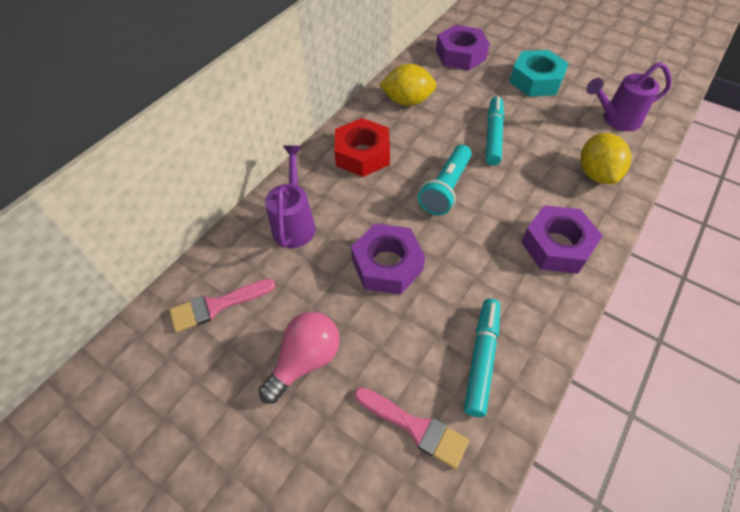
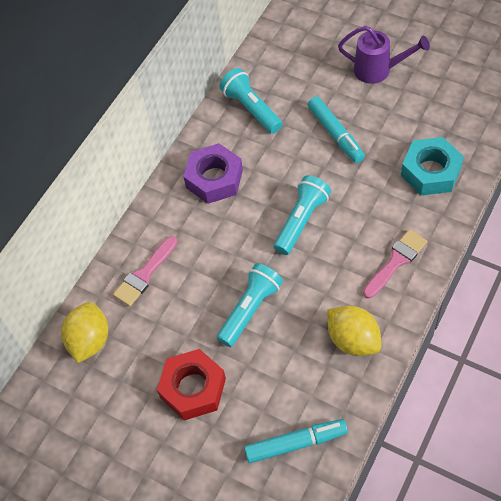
pink light bulb: 1 -> 0
purple nut: 3 -> 1
purple watering can: 2 -> 1
turquoise flashlight: 1 -> 3

